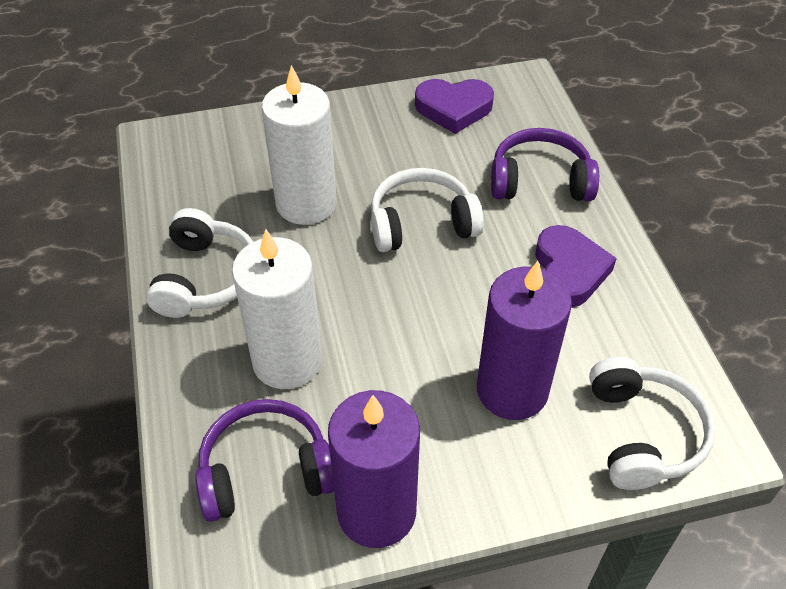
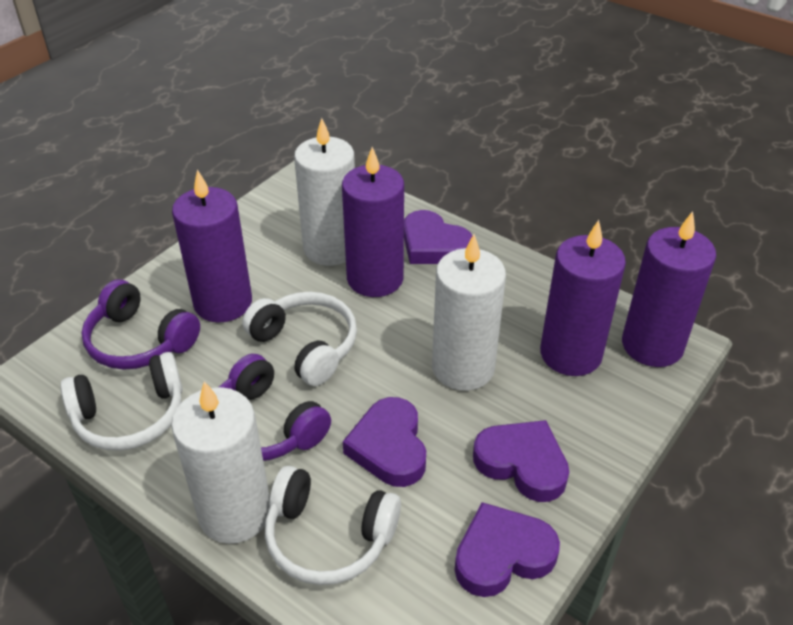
purple candle: 2 -> 4
purple heart: 2 -> 4
white candle: 2 -> 3

